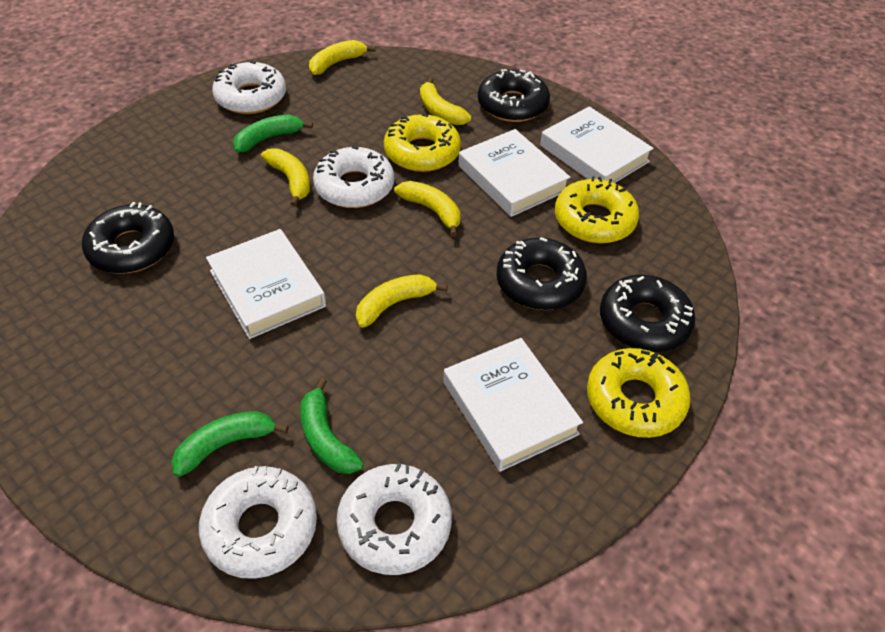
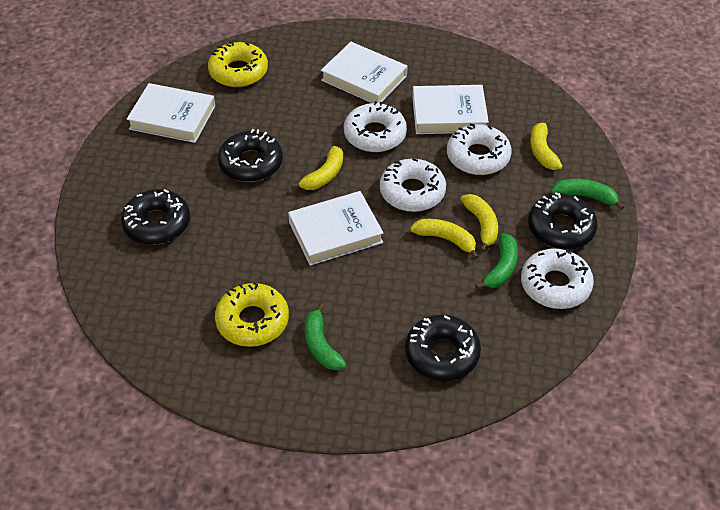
yellow banana: 5 -> 4
yellow donut: 3 -> 2

